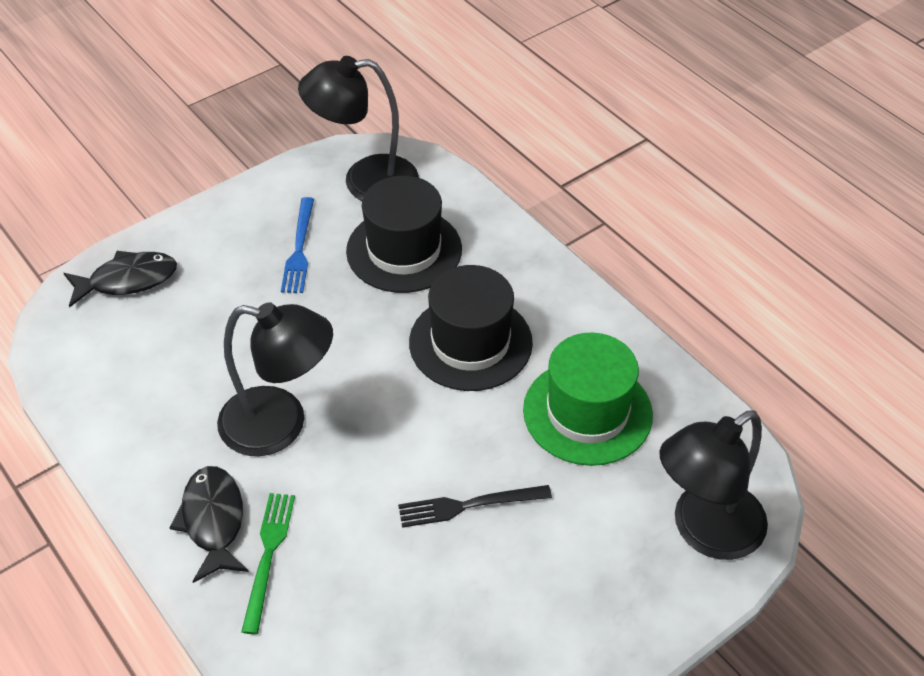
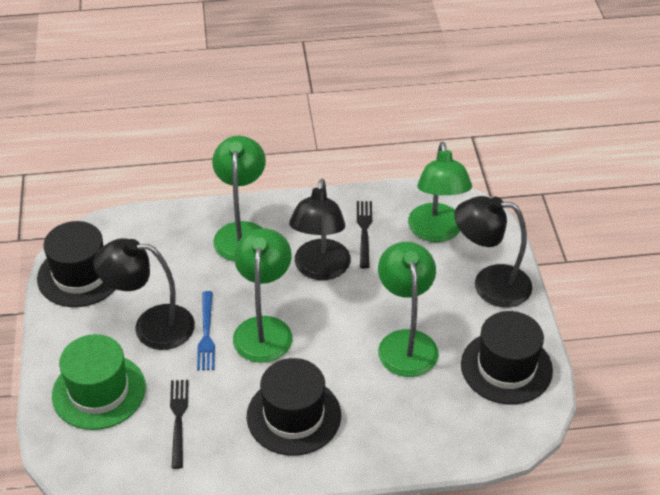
black fish: 2 -> 0
black fork: 1 -> 2
black hat: 2 -> 3
green fork: 1 -> 0
green lamp: 0 -> 4

